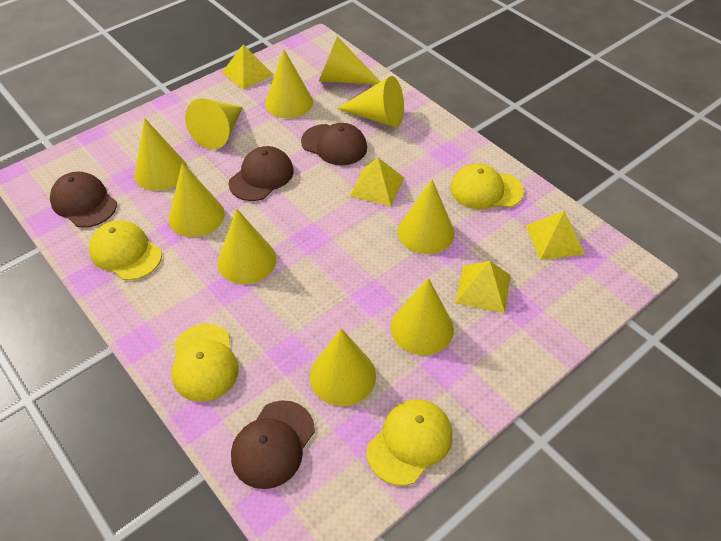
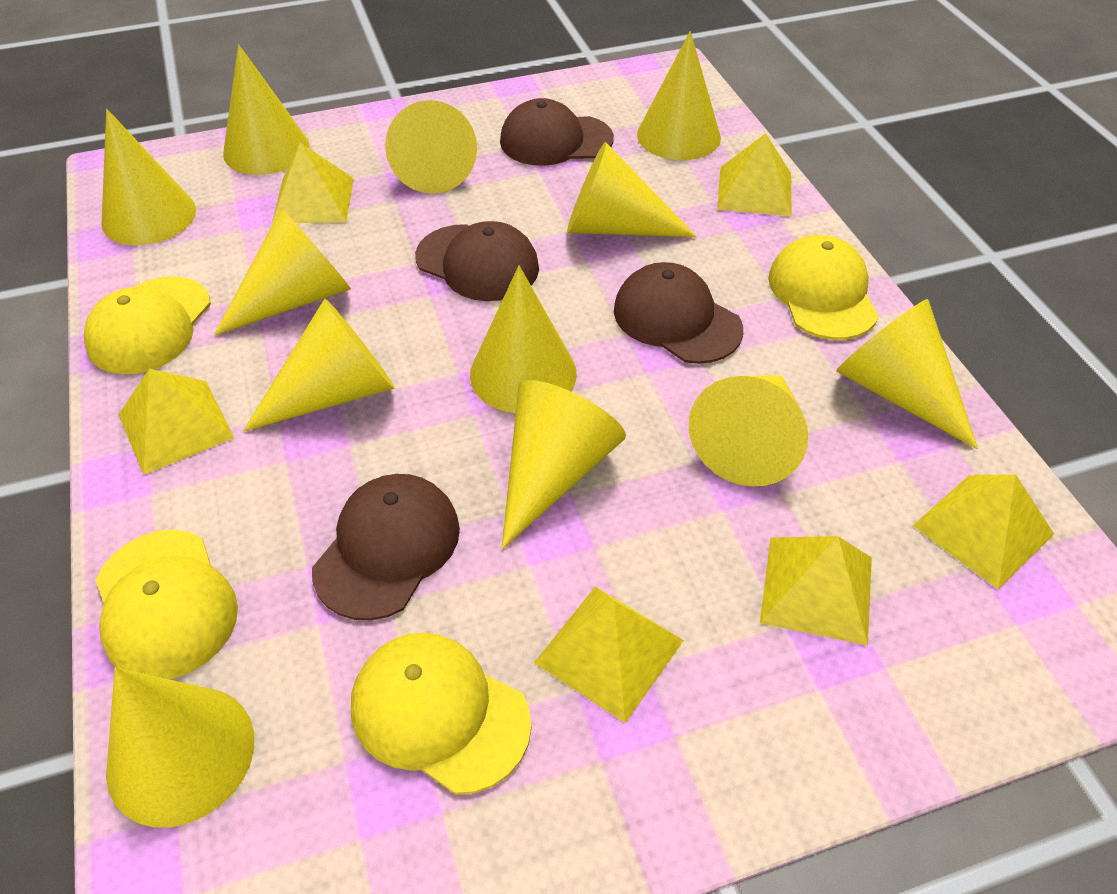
yellow cone: 10 -> 12
yellow pyramid: 4 -> 6

